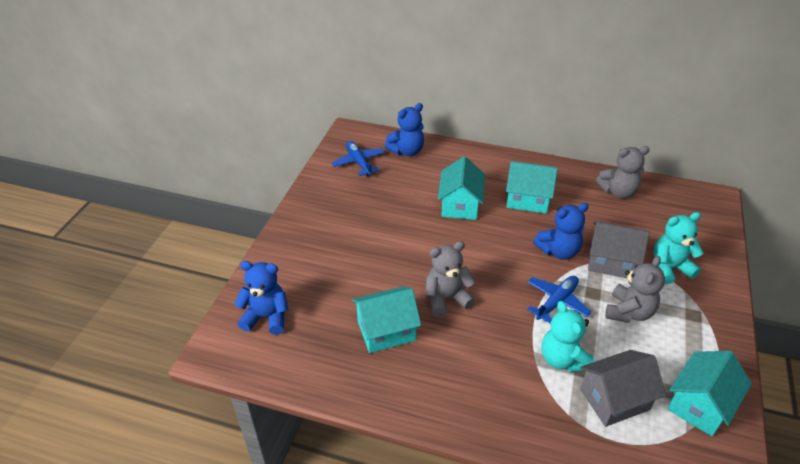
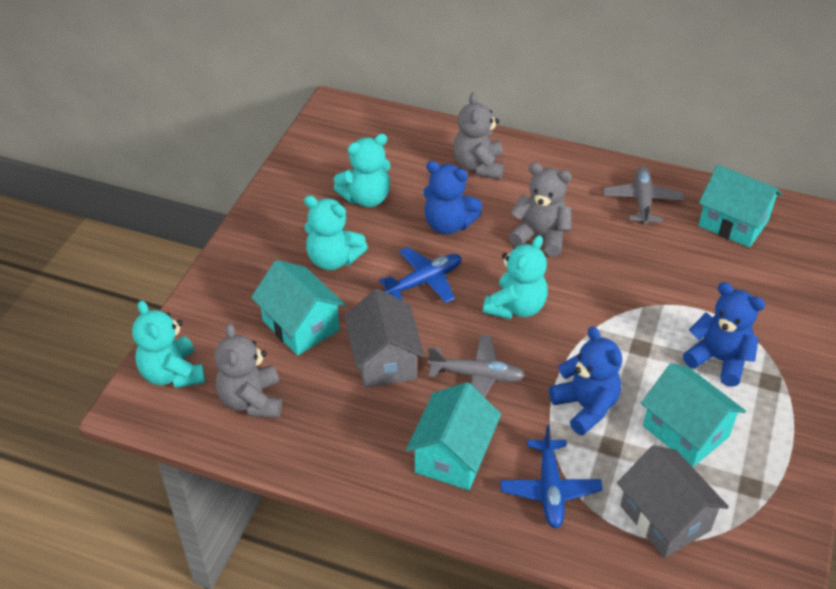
grey plane: 0 -> 2
turquoise teddy bear: 2 -> 4

